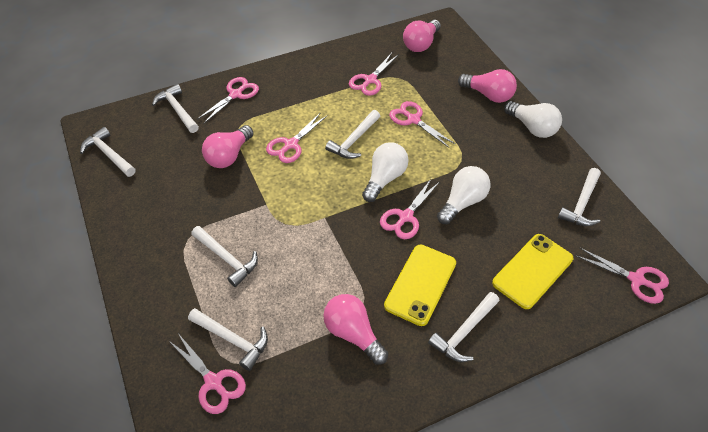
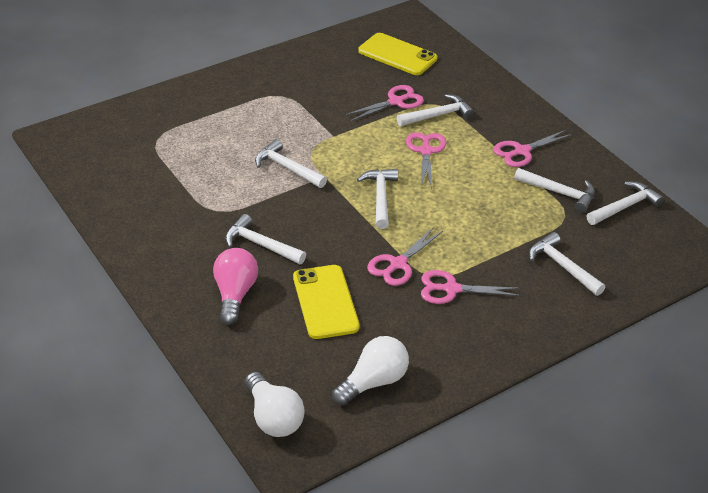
pink light bulb: 4 -> 1
pink scissors: 7 -> 5
white light bulb: 3 -> 2

